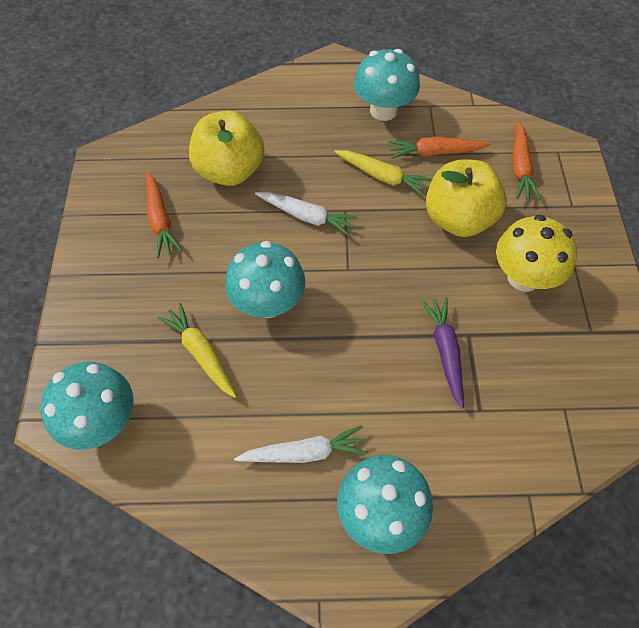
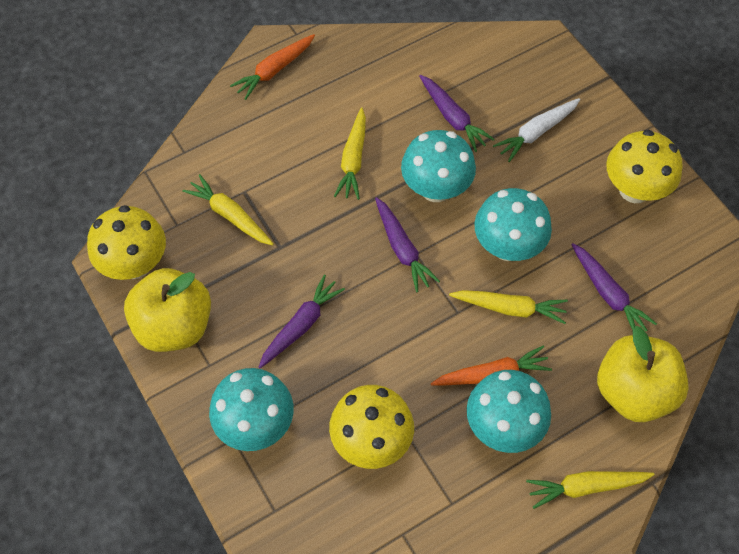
orange carrot: 3 -> 2
purple carrot: 1 -> 4
white carrot: 2 -> 1
yellow carrot: 2 -> 4
yellow mushroom: 1 -> 3

